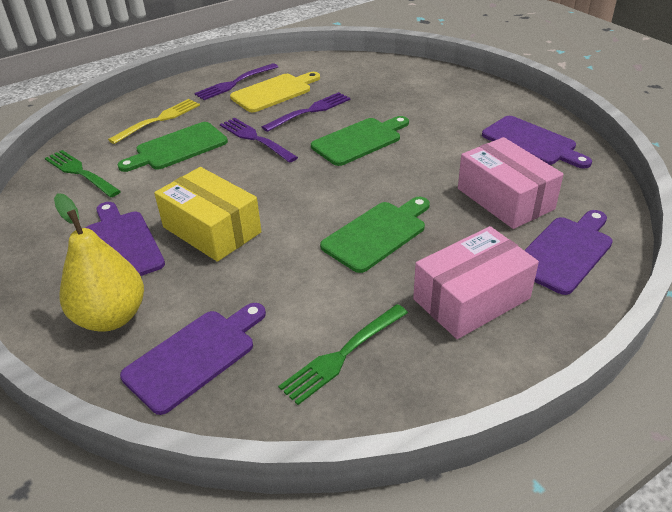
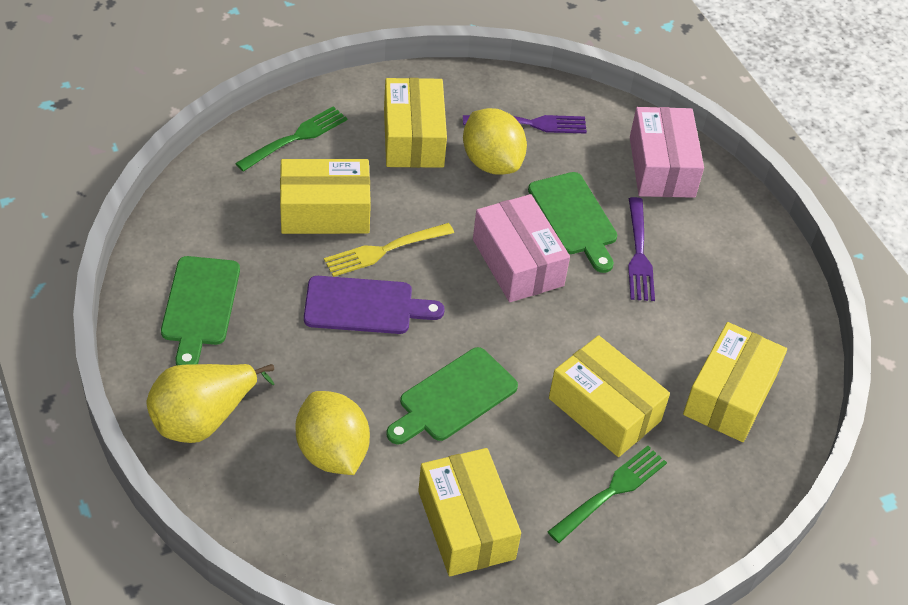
purple cutting board: 4 -> 1
purple fork: 3 -> 2
yellow box: 1 -> 5
yellow cutting board: 1 -> 0
yellow lemon: 0 -> 2

